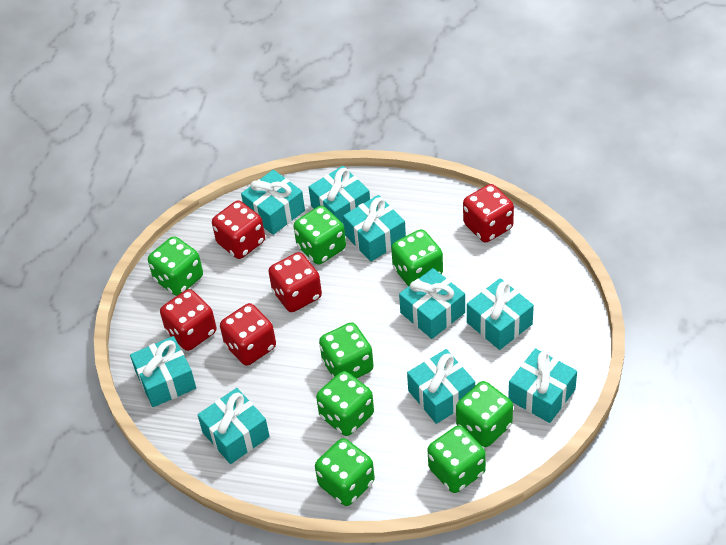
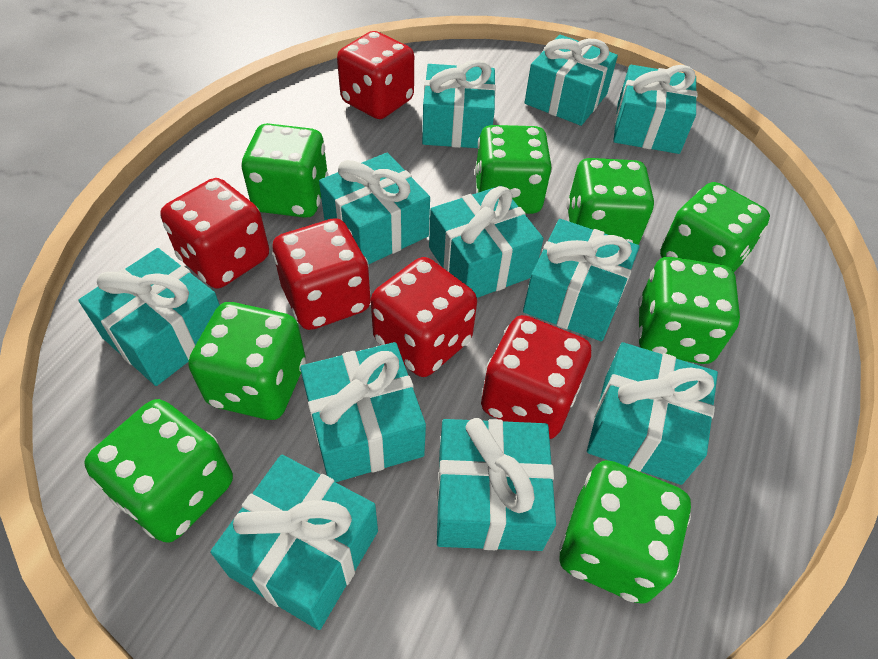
turquoise gift: 9 -> 11

